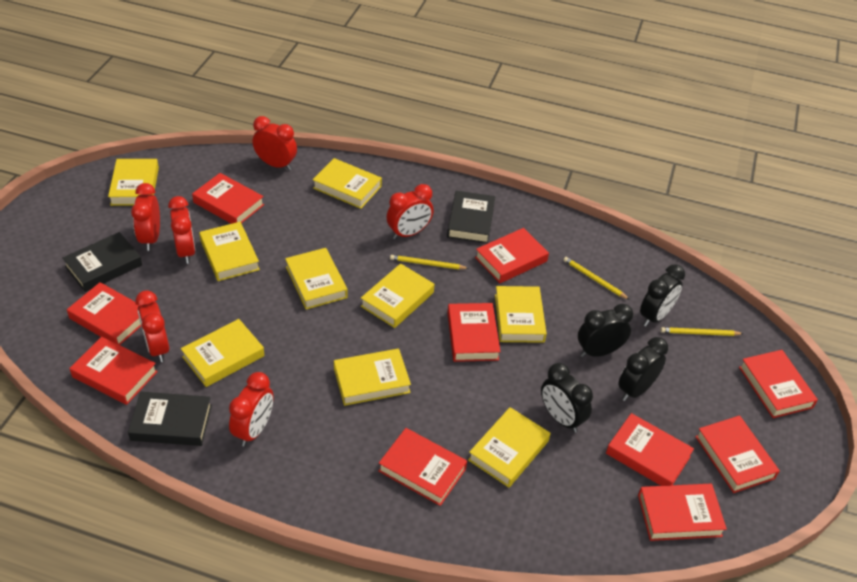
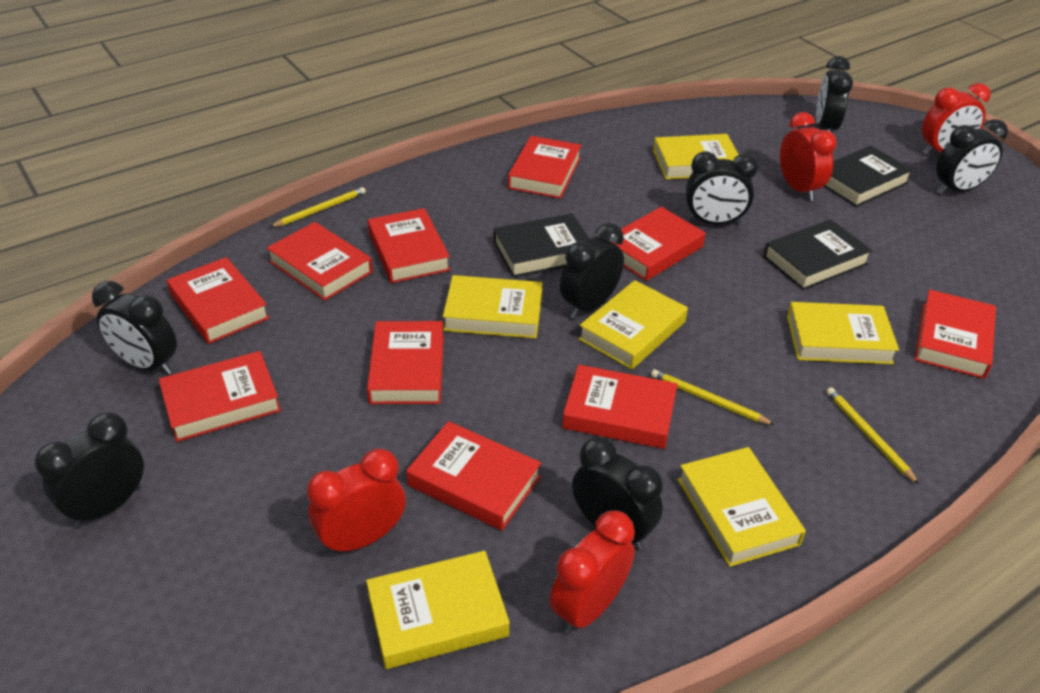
black clock: 4 -> 7
red clock: 6 -> 4
yellow book: 9 -> 6

